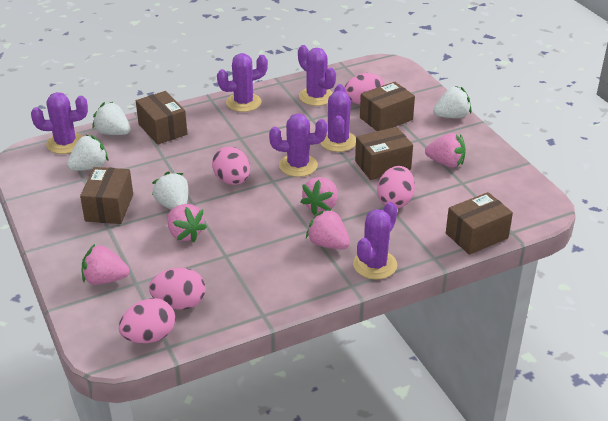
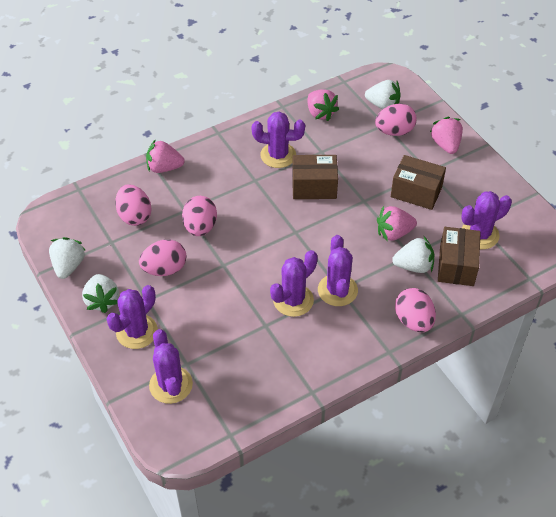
brown box: 5 -> 3
pink strawberry: 5 -> 4

